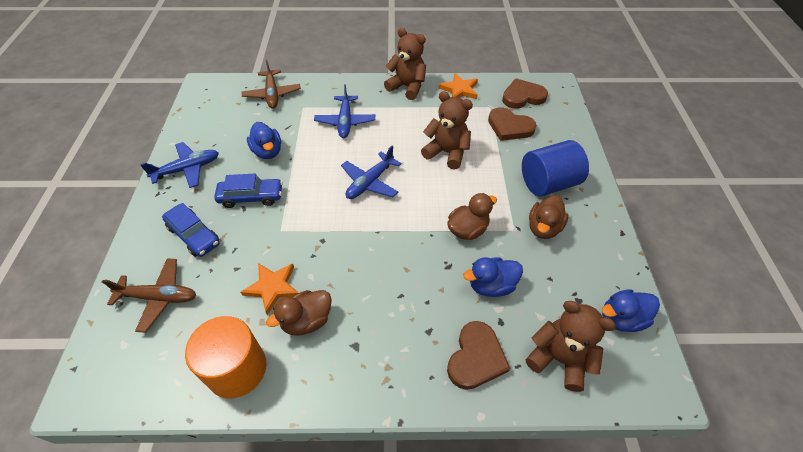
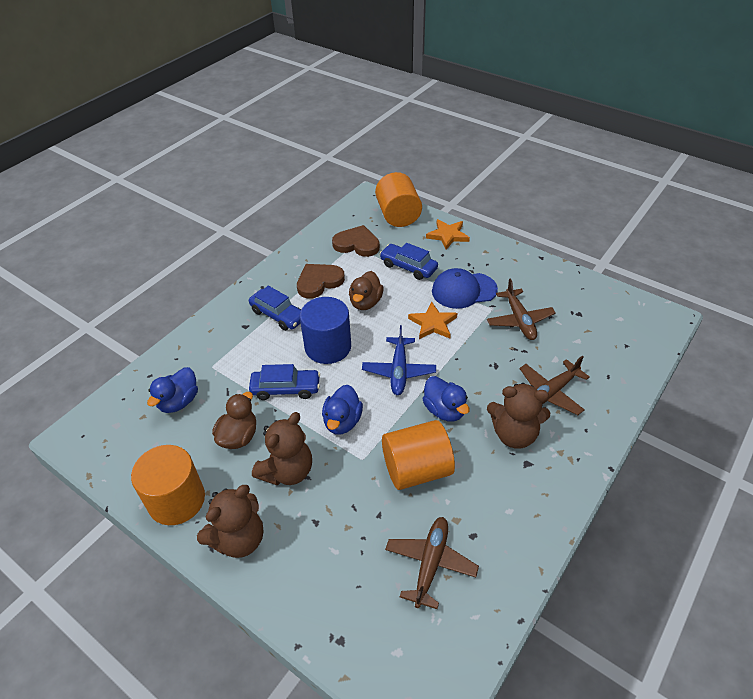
blue cap: 0 -> 1
blue car: 2 -> 3
blue plane: 3 -> 1
brown duck: 3 -> 2
brown heart: 3 -> 2
brown plane: 2 -> 3
orange cylinder: 1 -> 3

